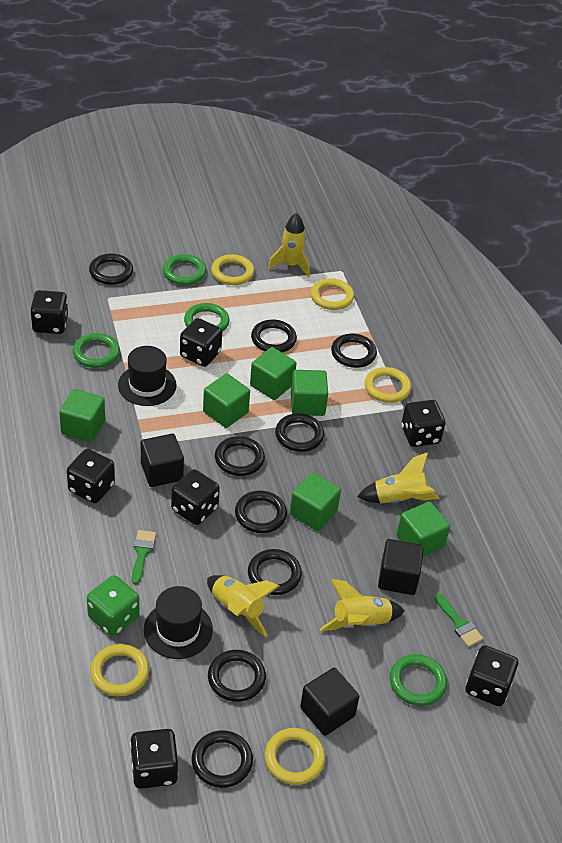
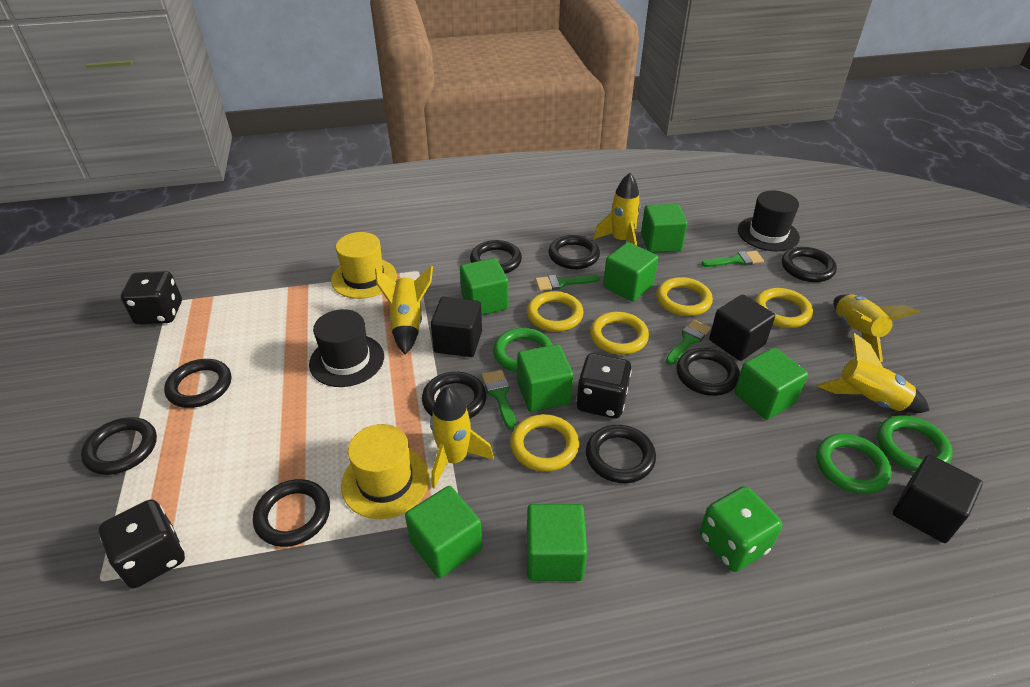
black dice: 7 -> 3
green brush: 2 -> 4
green cube: 6 -> 7
green ring: 4 -> 3
yellow hat: 0 -> 2
yellow rocket: 4 -> 5

